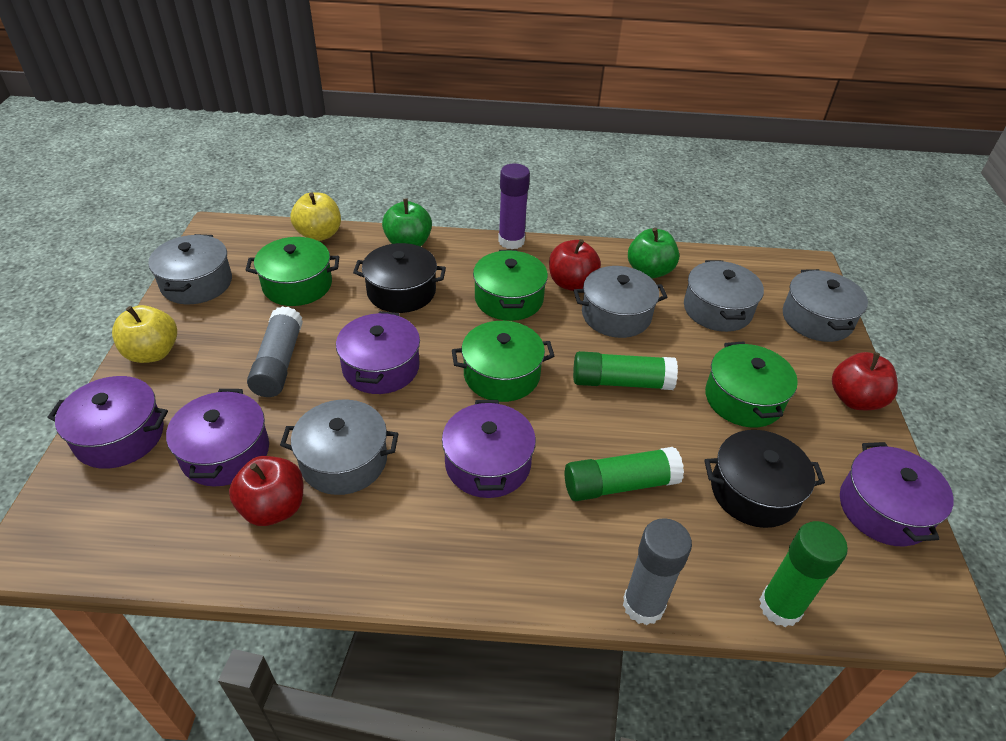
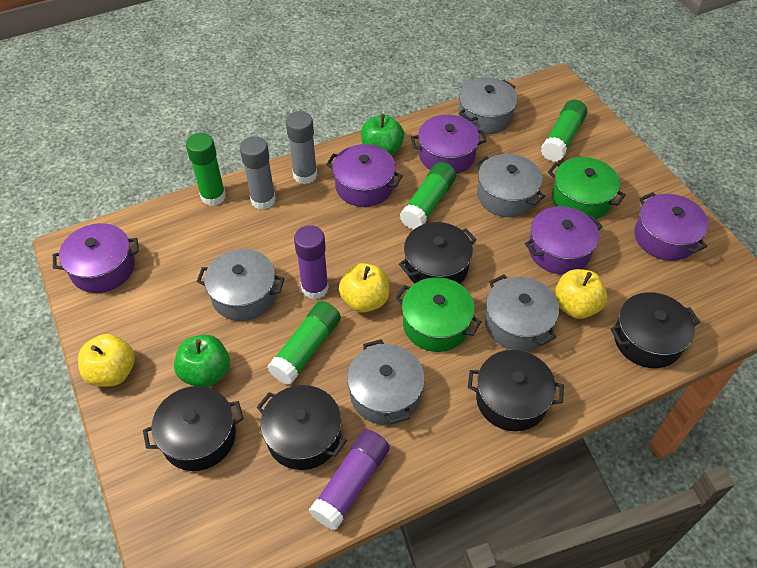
black pot: 2 -> 5
green glue stick: 3 -> 4
green pot: 4 -> 2
purple glue stick: 1 -> 2
red apple: 3 -> 0
yellow apple: 2 -> 3

